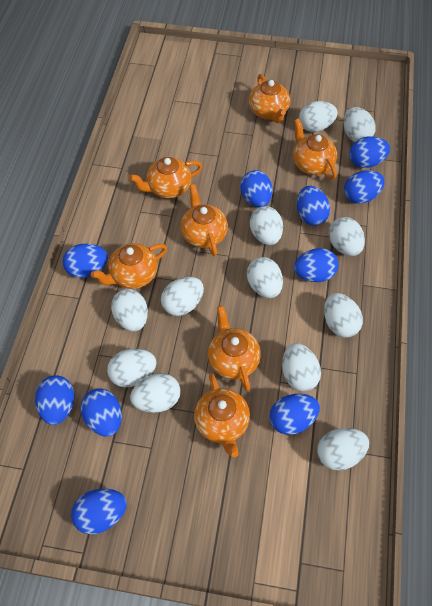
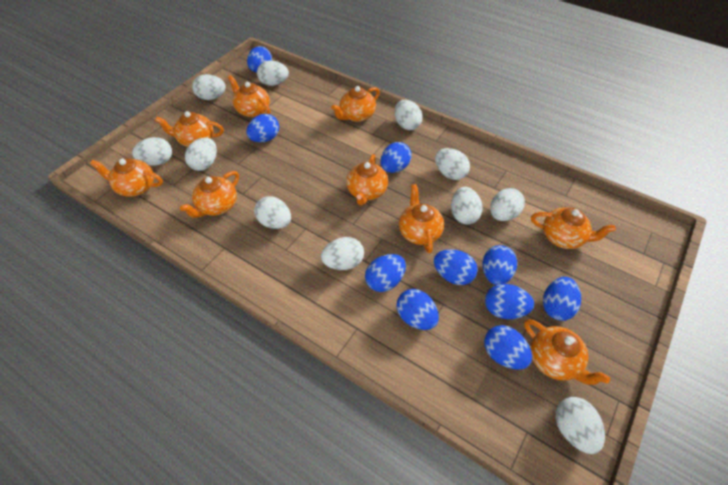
orange teapot: 7 -> 9
white egg: 12 -> 11

